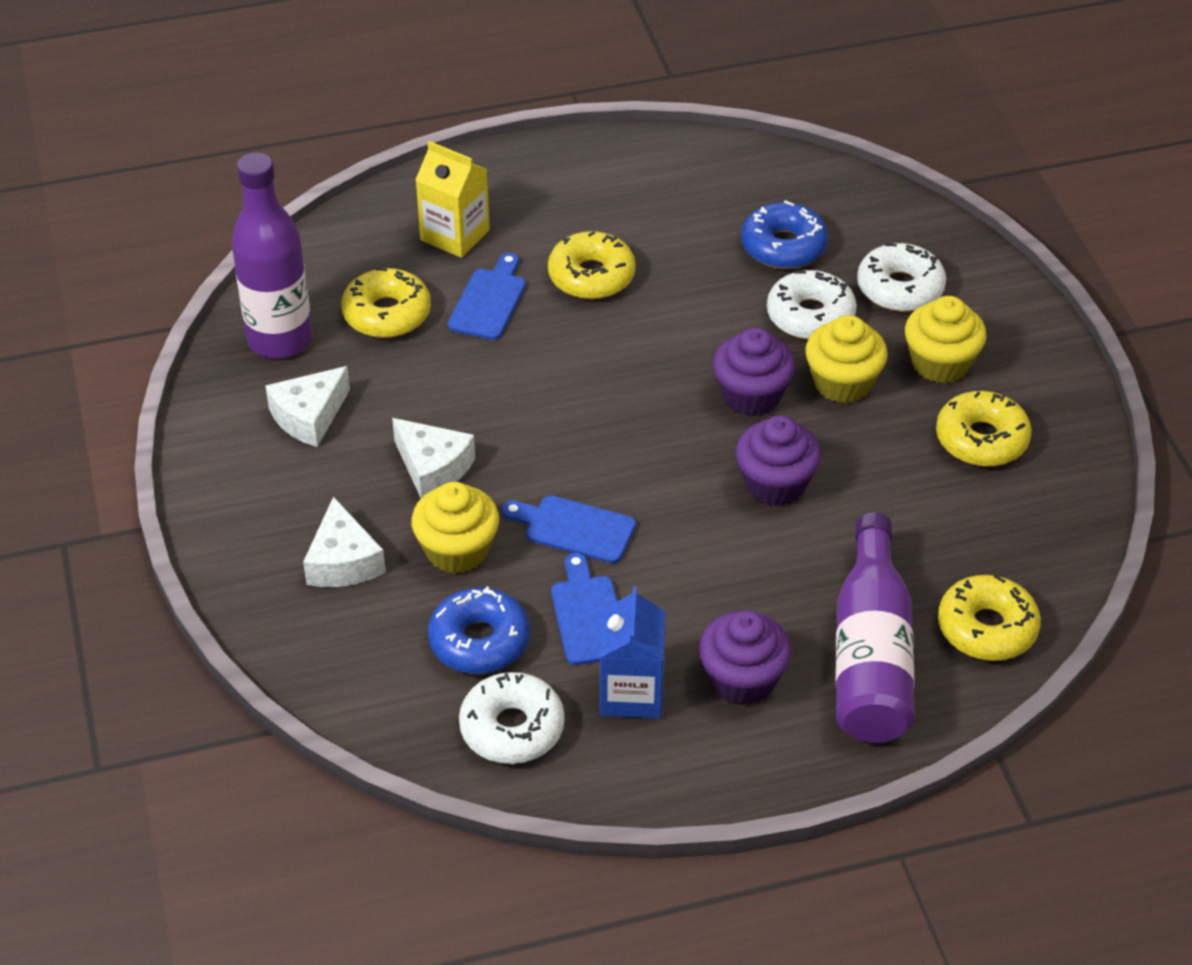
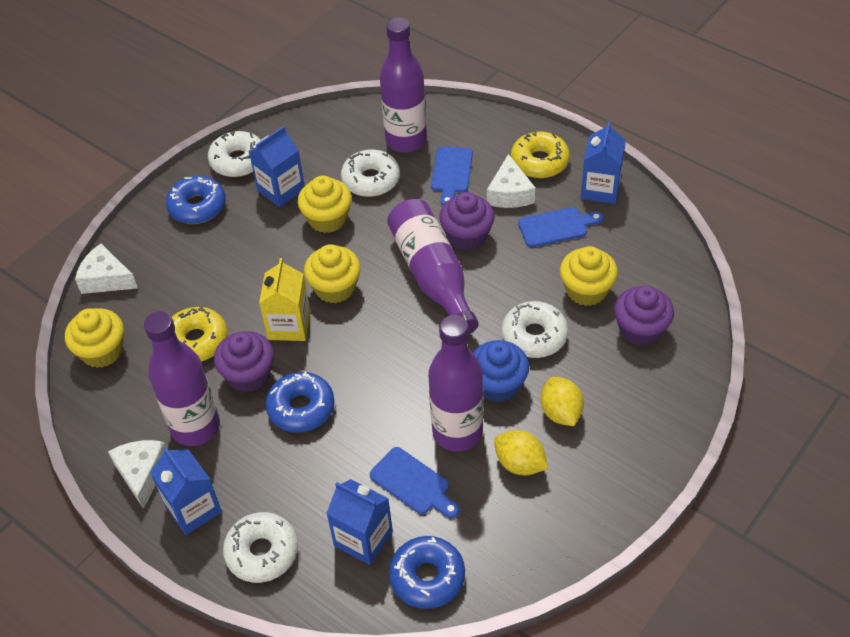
blue carton: 1 -> 4
blue cupcake: 0 -> 1
blue donut: 2 -> 3
purple bottle: 2 -> 4
white donut: 3 -> 4
yellow cupcake: 3 -> 4
yellow donut: 4 -> 2
yellow lemon: 0 -> 2

